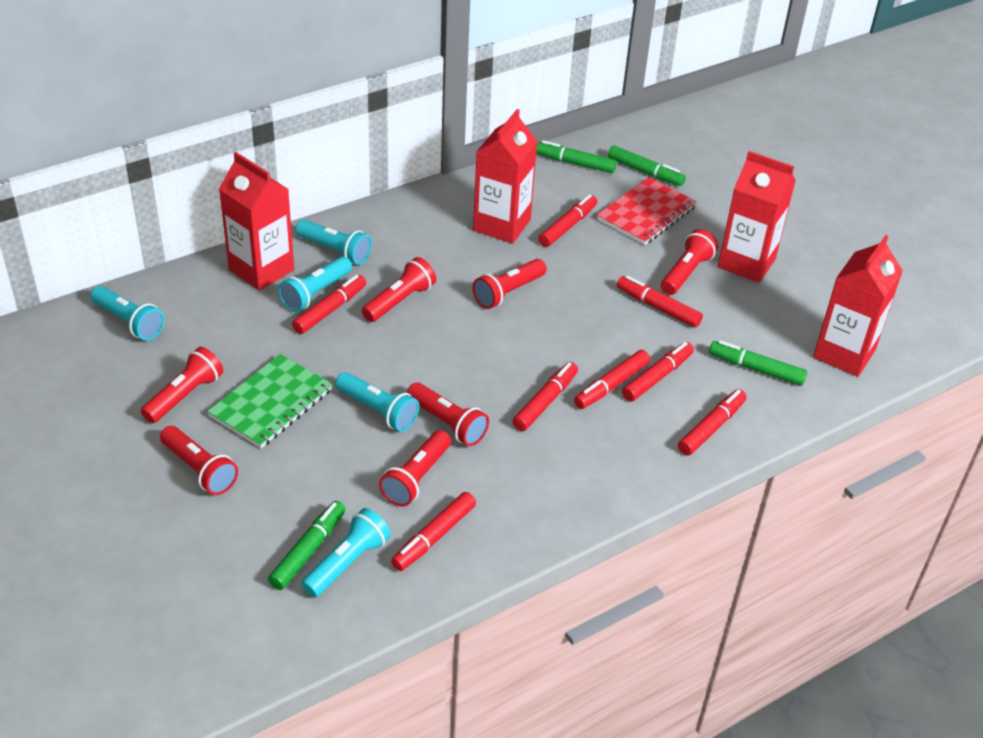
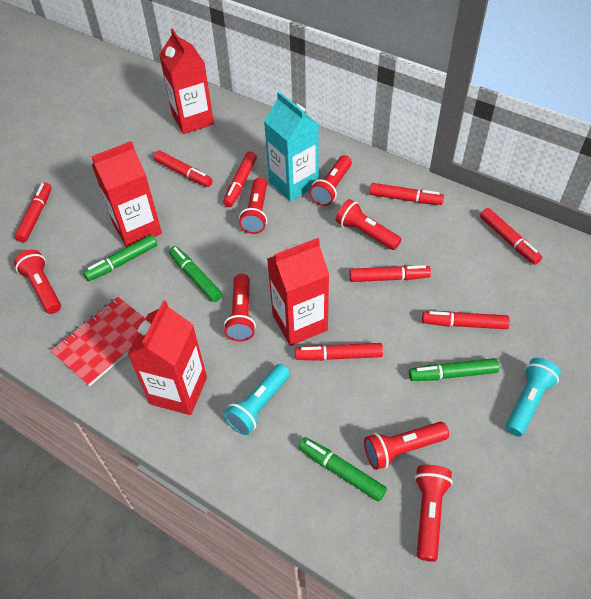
green notebook: 1 -> 0
turquoise carton: 0 -> 1
turquoise flashlight: 5 -> 2

